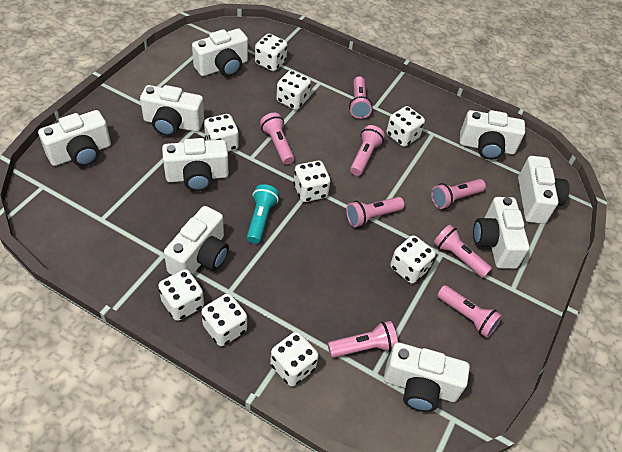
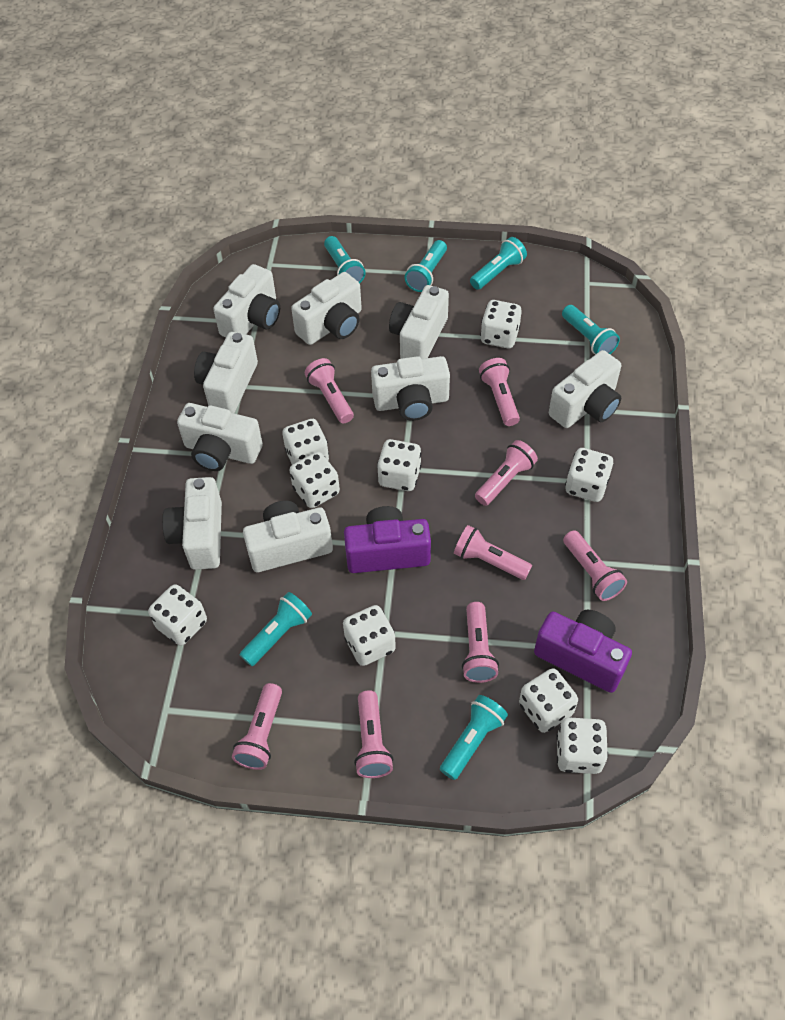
purple camera: 0 -> 2
turquoise flashlight: 1 -> 6

